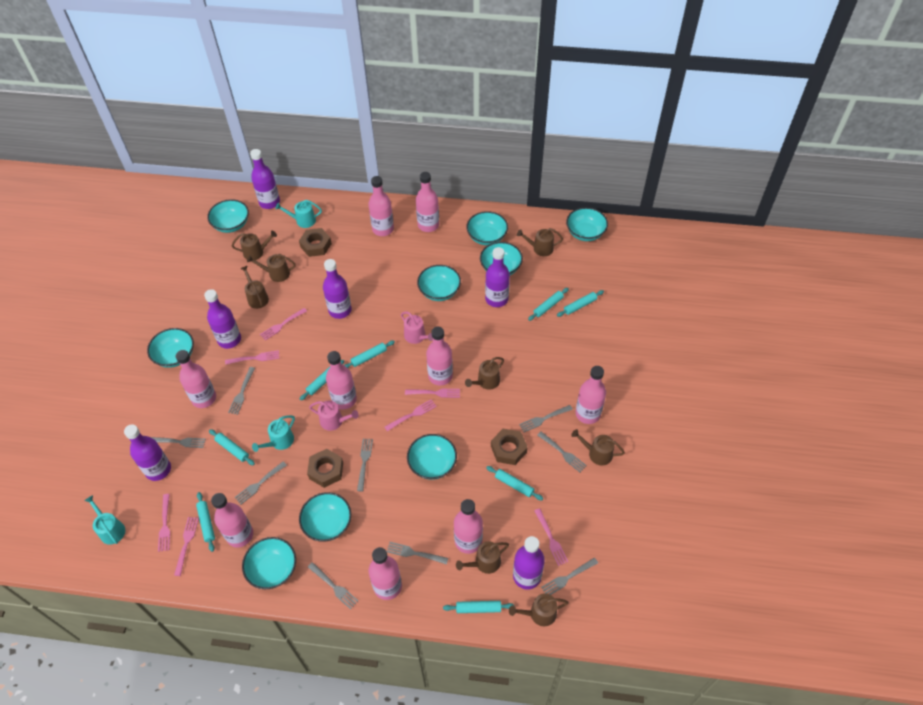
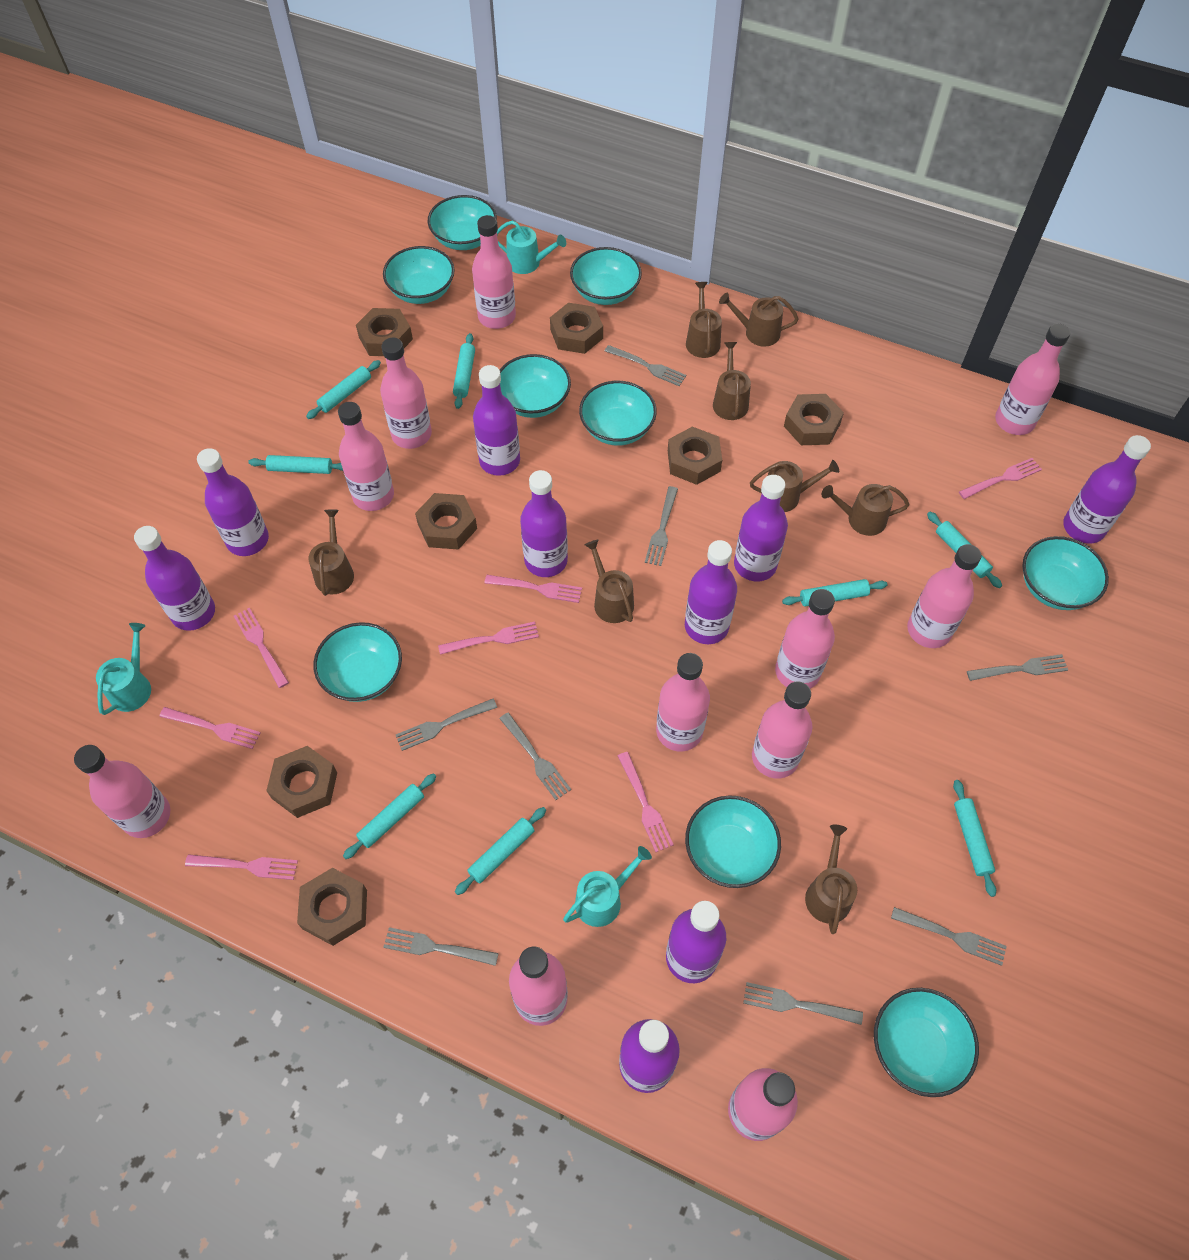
brown nut: 3 -> 7
grey fork: 9 -> 8
pink bottle: 9 -> 11
pink watering can: 2 -> 0
purple bottle: 6 -> 9

